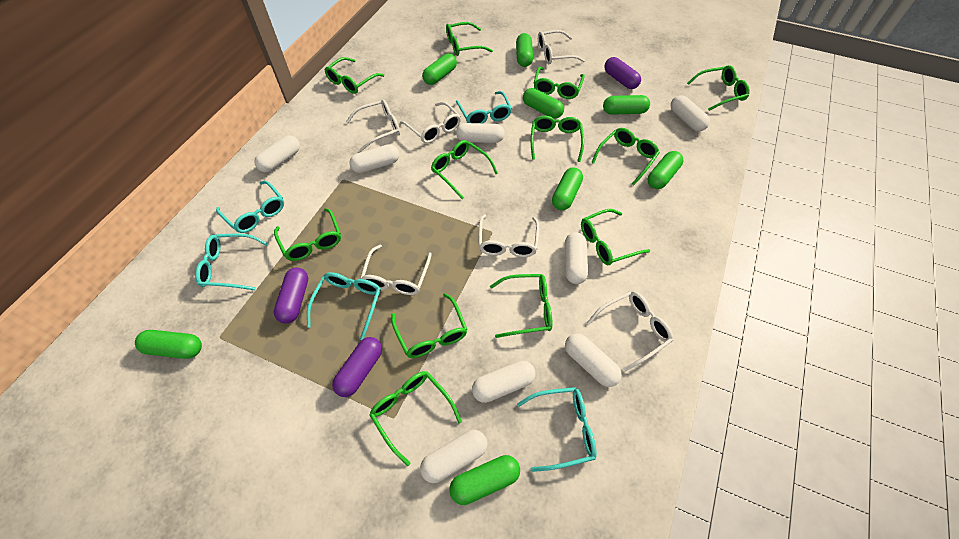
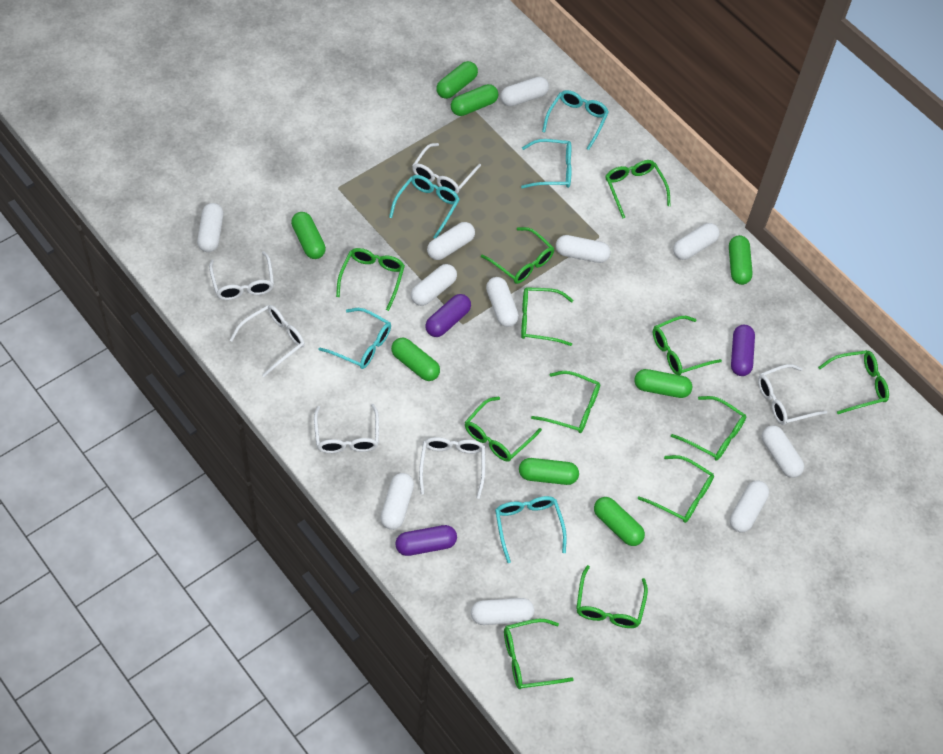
white capsule: 8 -> 11

